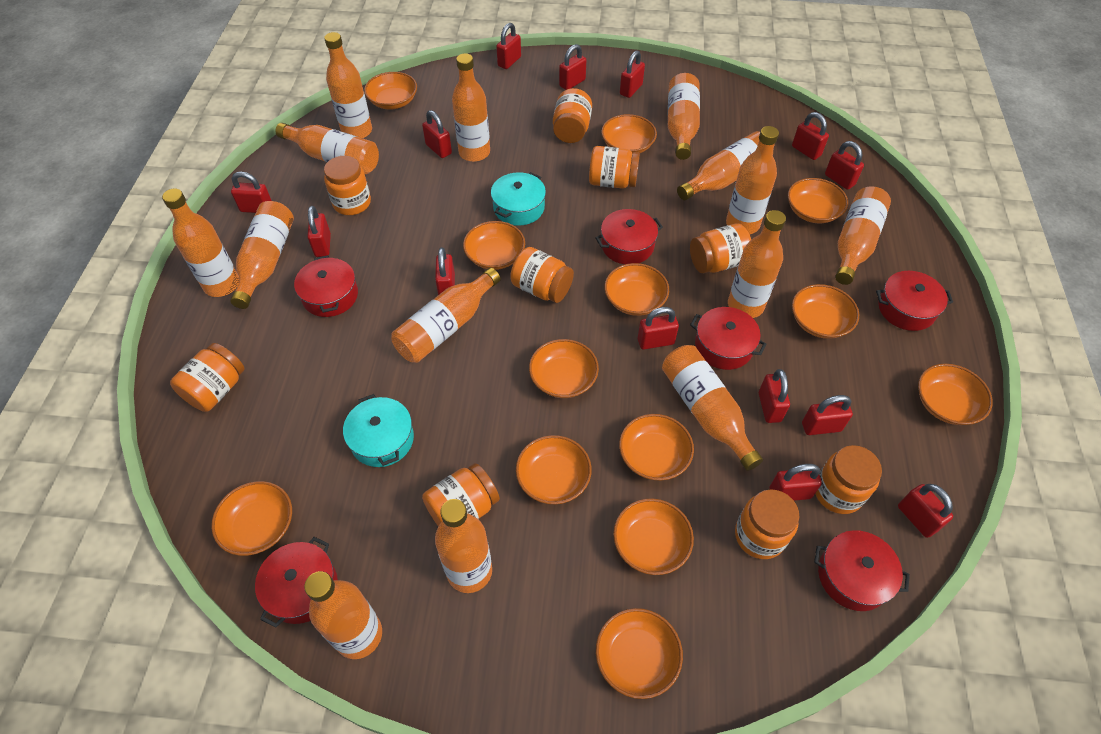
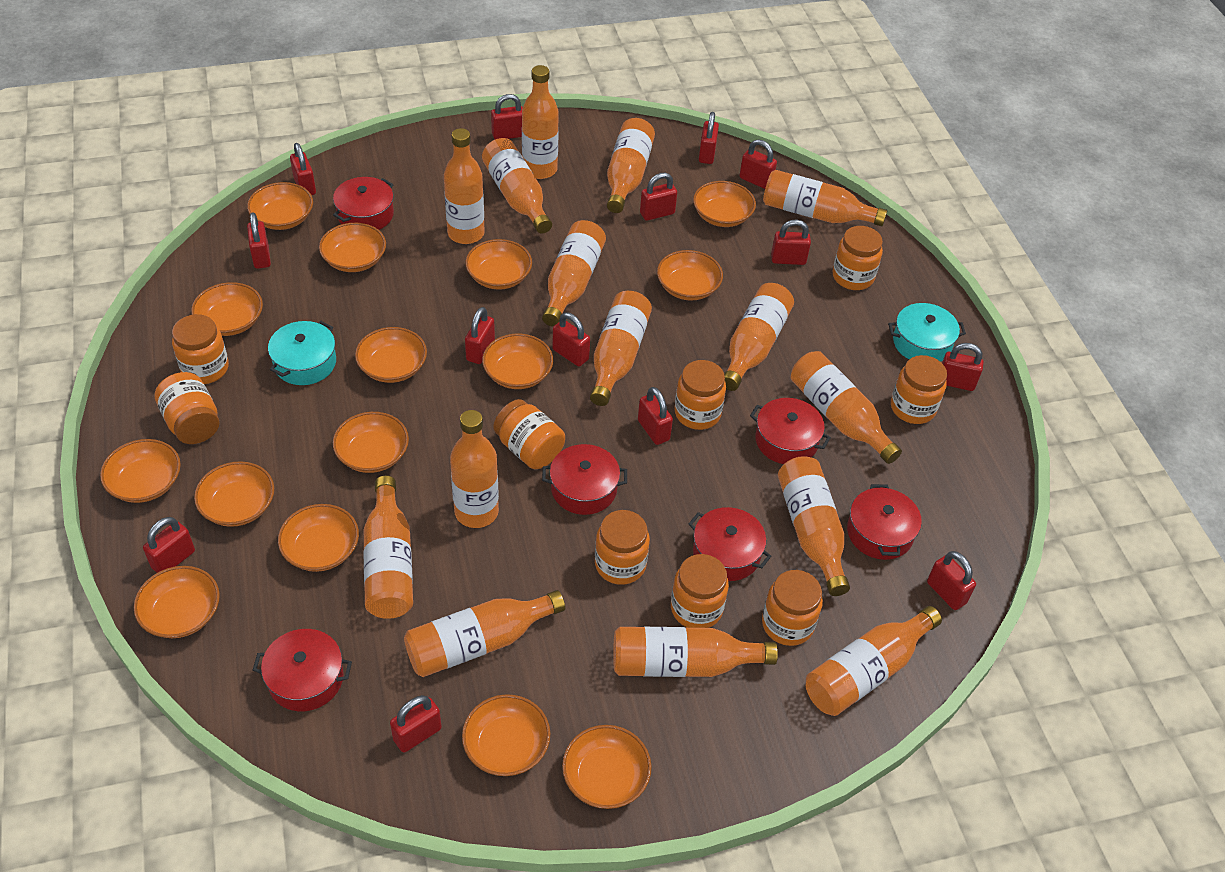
orange bottle: 14 -> 15
orange bowl: 13 -> 15

